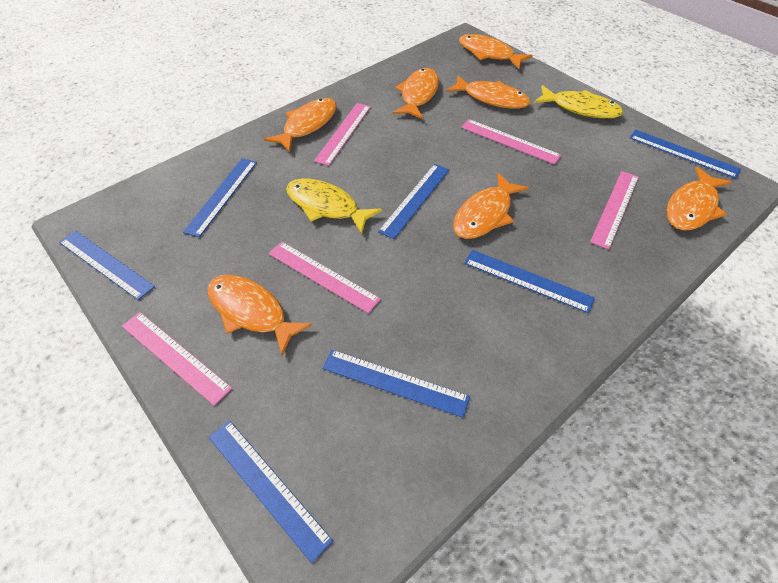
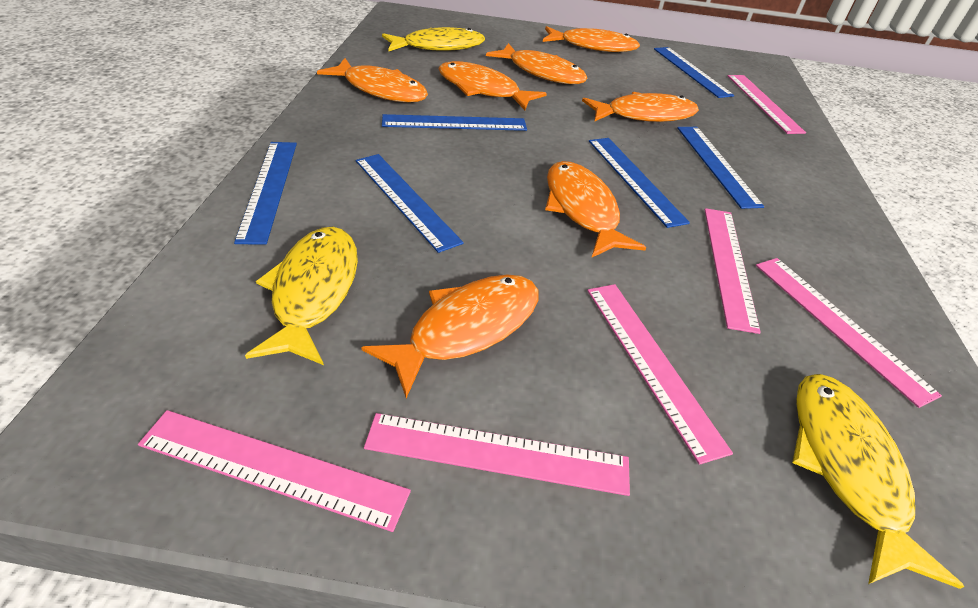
blue ruler: 7 -> 6
pink ruler: 5 -> 6
yellow fish: 2 -> 3

